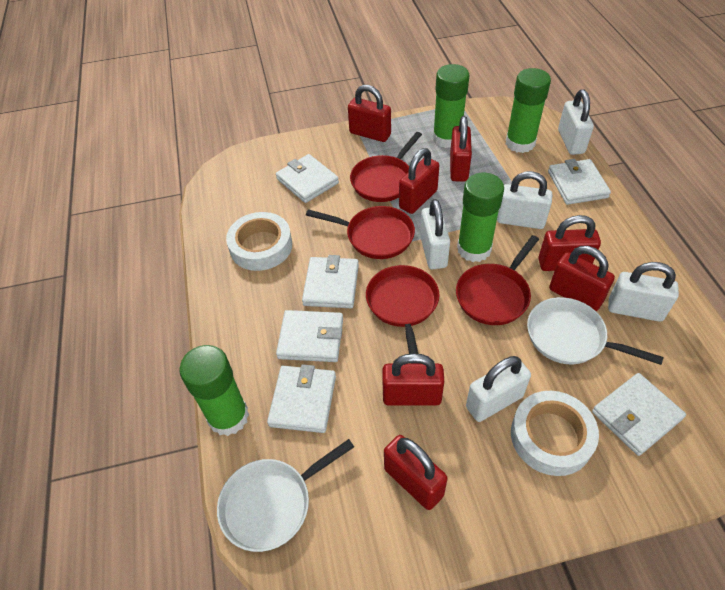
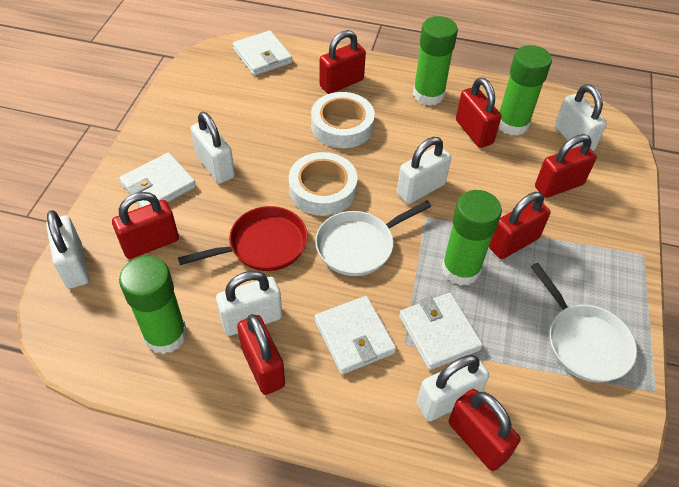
red pan: 4 -> 1
white padlock: 5 -> 6
white wallet: 6 -> 4

